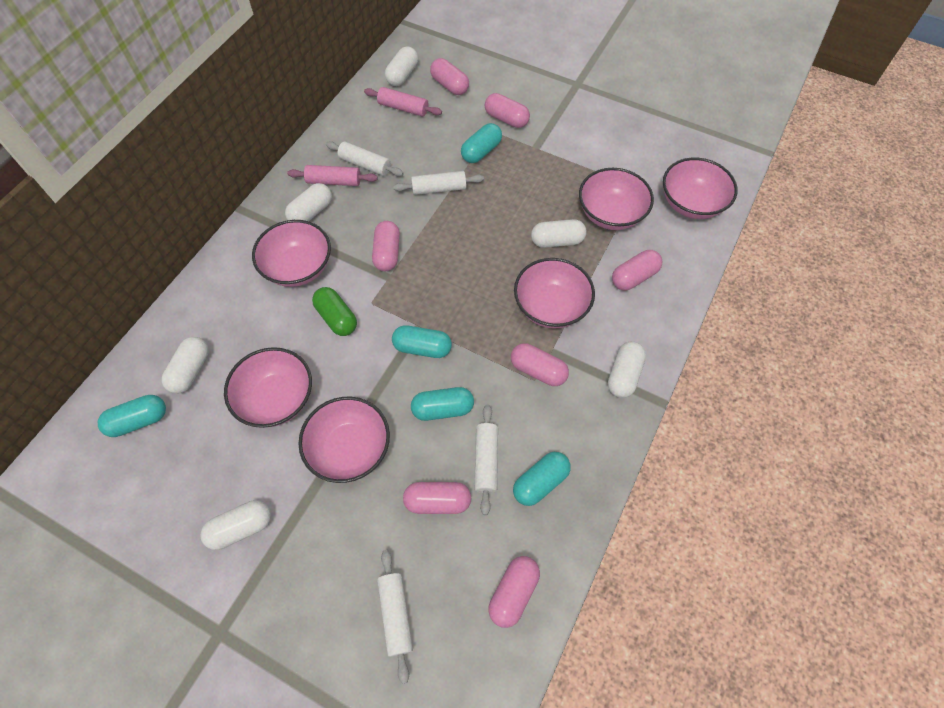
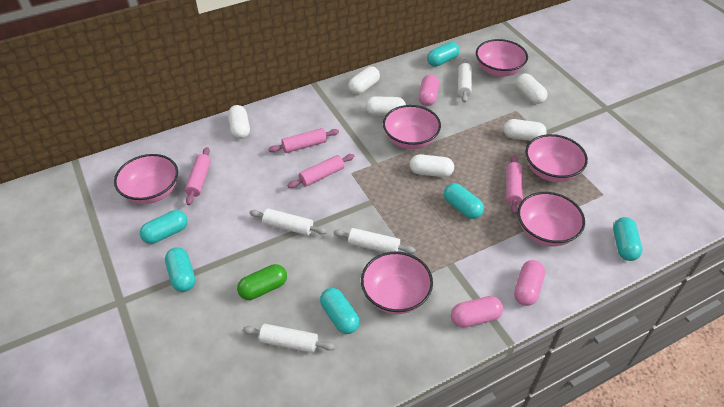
pink capsule: 7 -> 3
pink rolling pin: 2 -> 4
turquoise capsule: 5 -> 6

